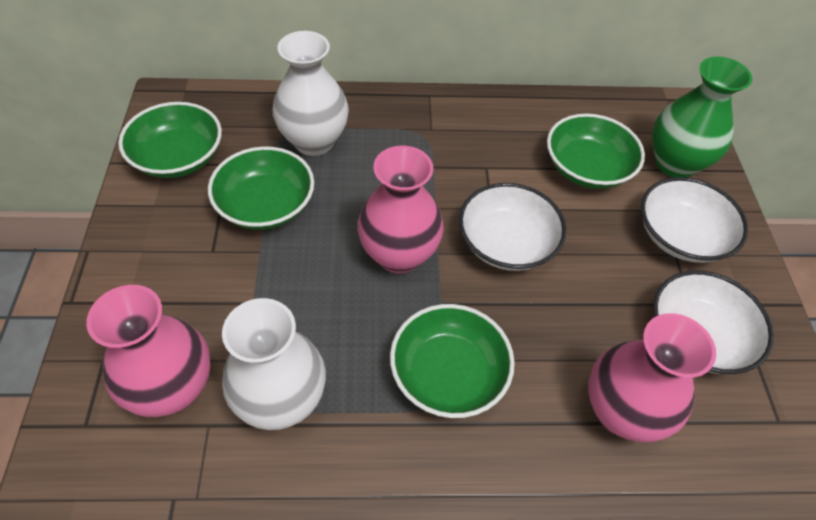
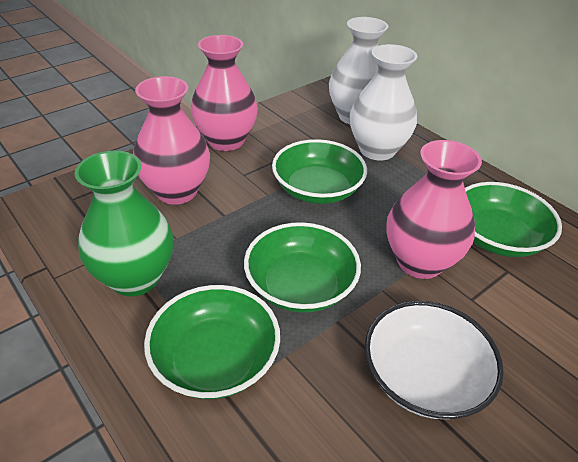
white bowl: 3 -> 1

